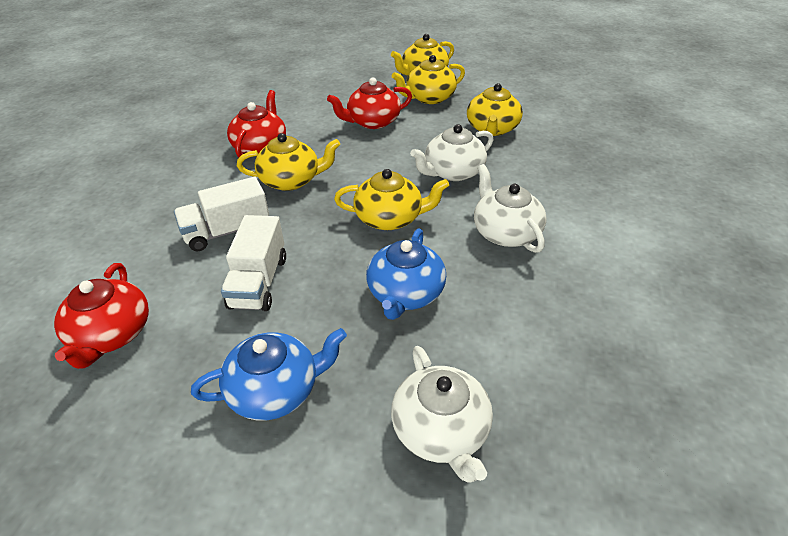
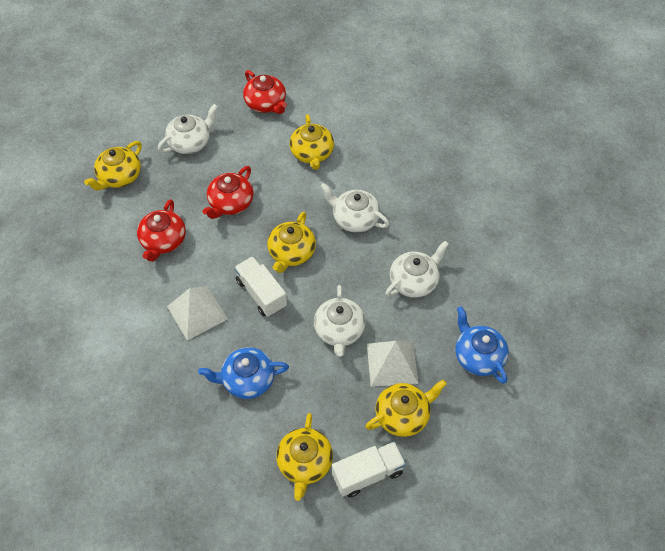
white pyramid: 0 -> 2
white teapot: 3 -> 4

